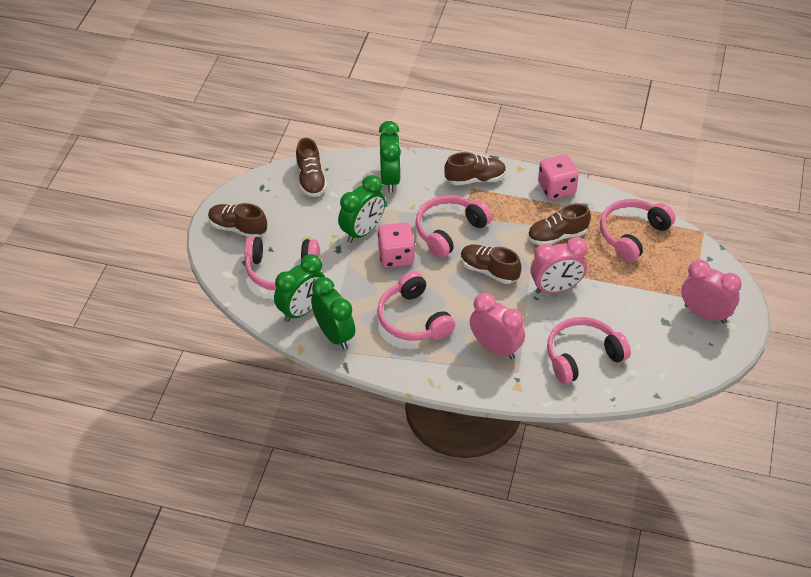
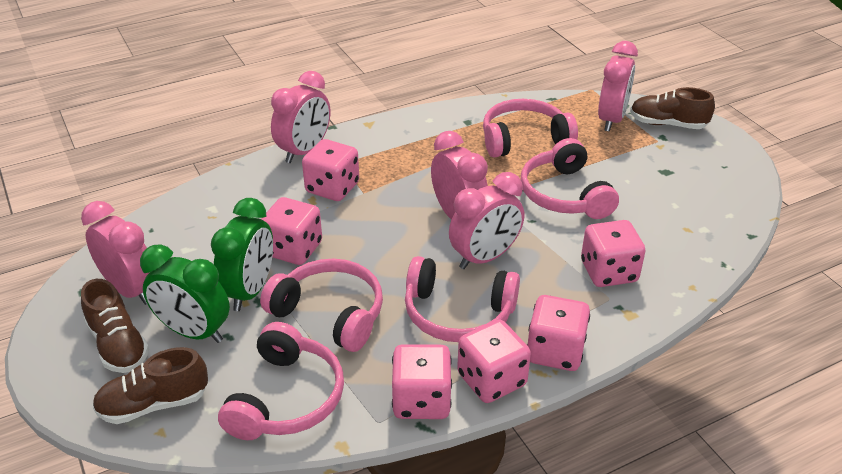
brown shoe: 5 -> 3
green clock: 4 -> 2
pink clock: 3 -> 5
pink dice: 2 -> 6

